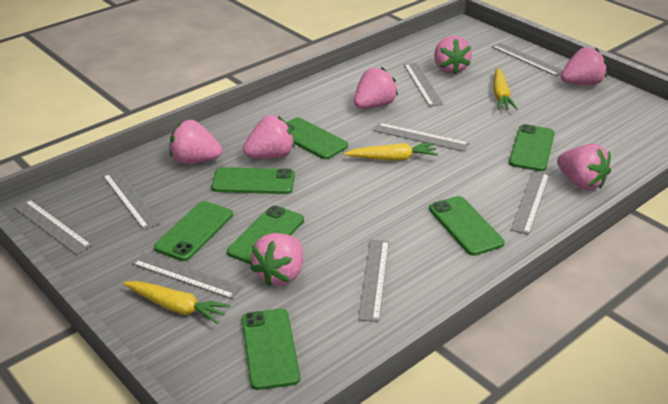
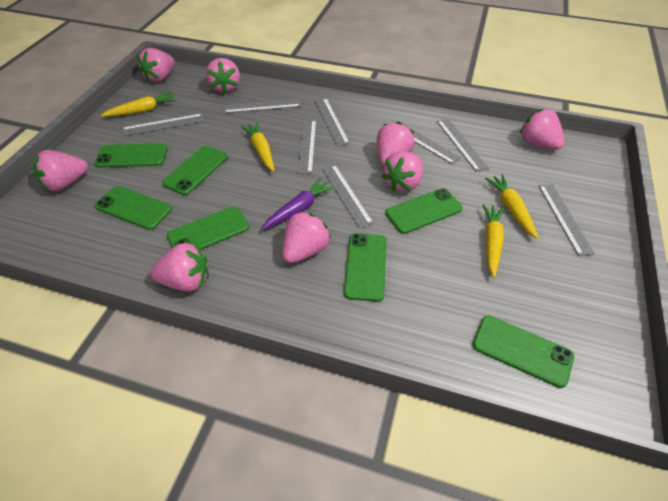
pink strawberry: 7 -> 8
purple carrot: 0 -> 1
yellow carrot: 3 -> 4

